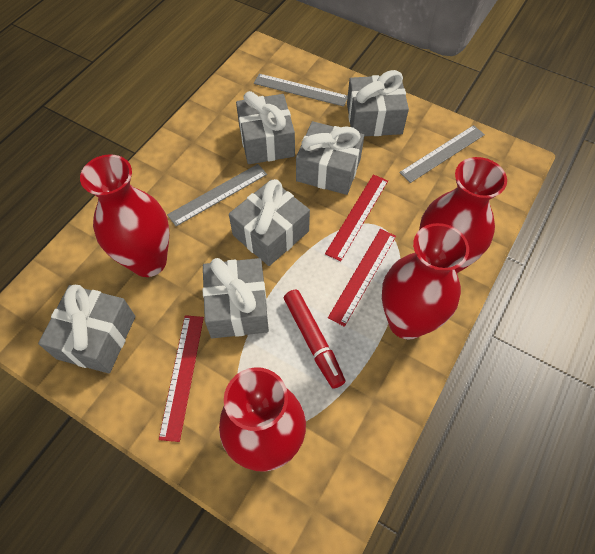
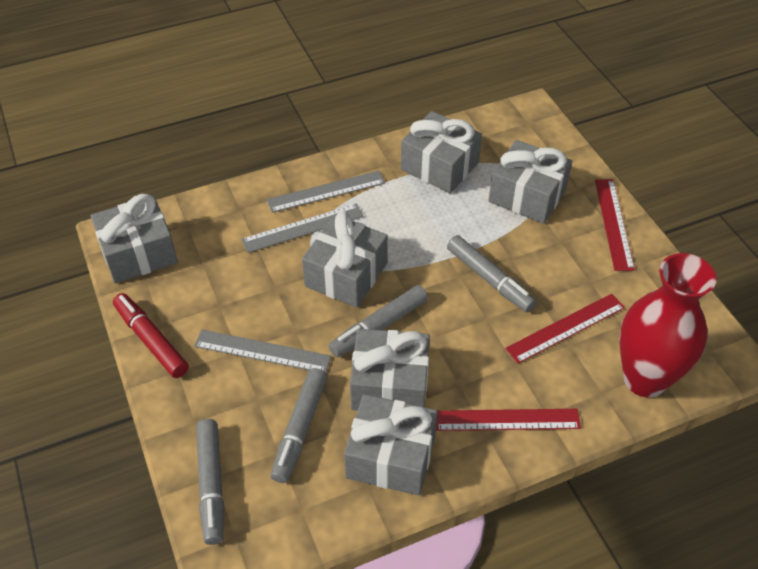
grey marker: 0 -> 4
red vase: 4 -> 1

